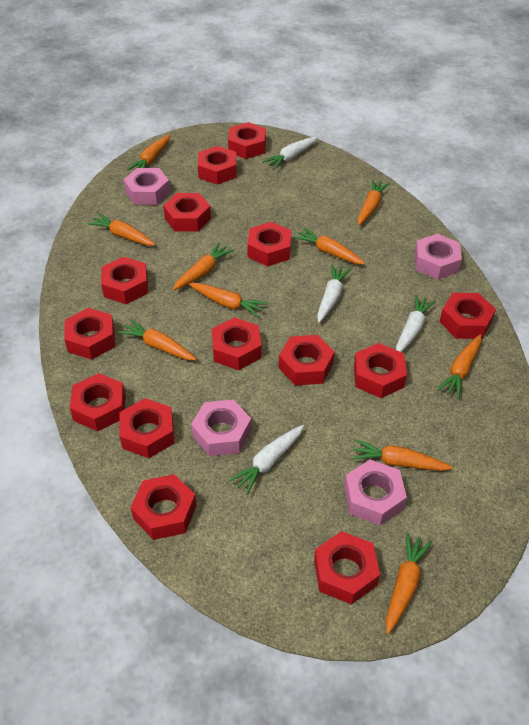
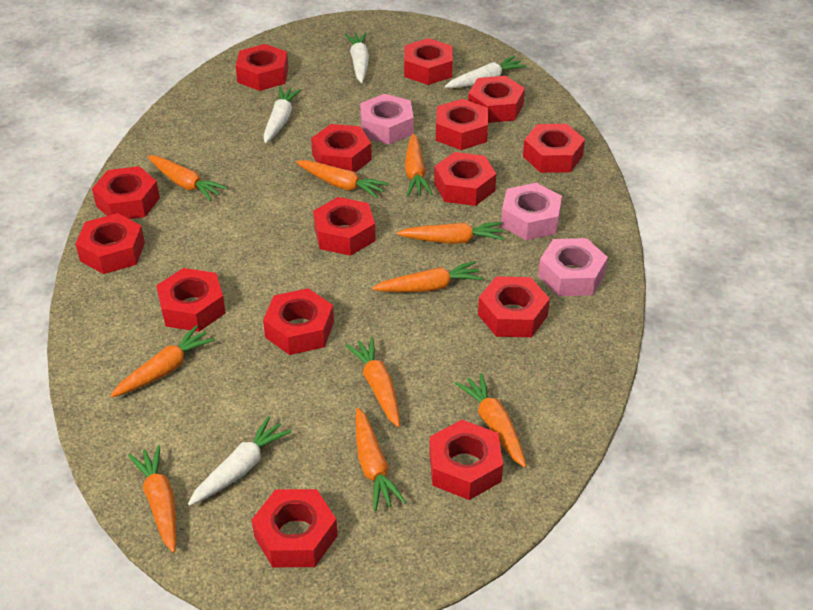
pink nut: 4 -> 3
red nut: 14 -> 15

